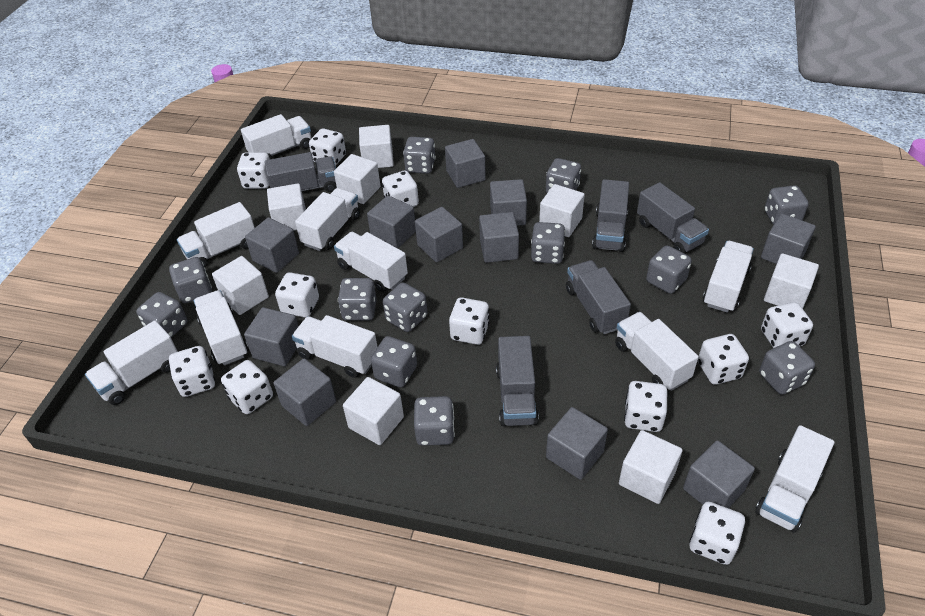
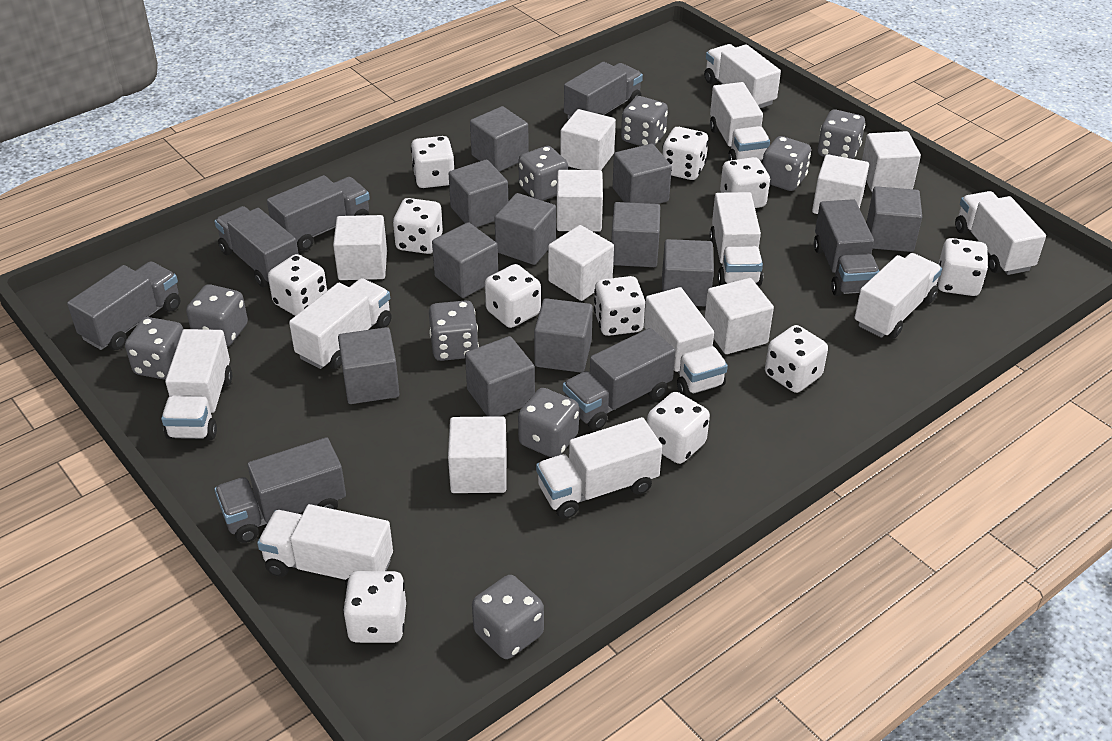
grey dice: 12 -> 9
grey truck: 5 -> 7

